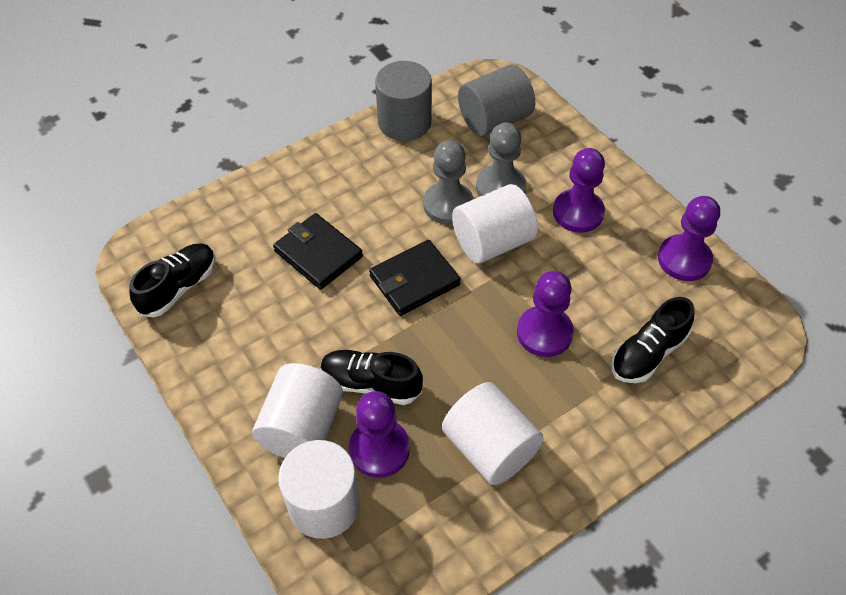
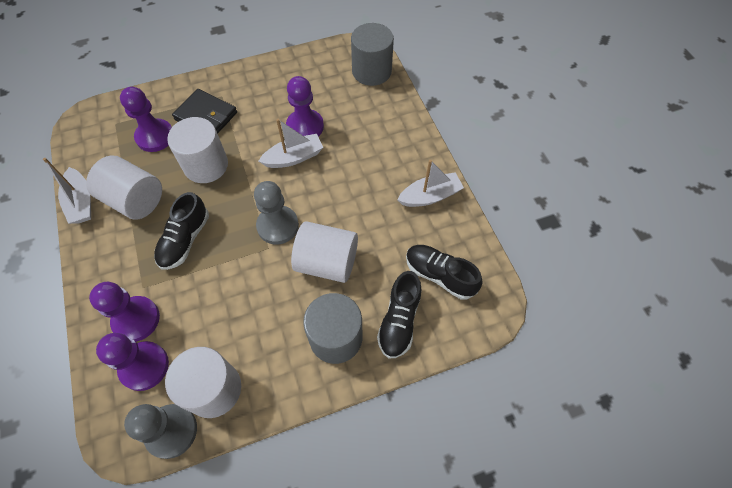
black wallet: 2 -> 1
white boat: 0 -> 3

